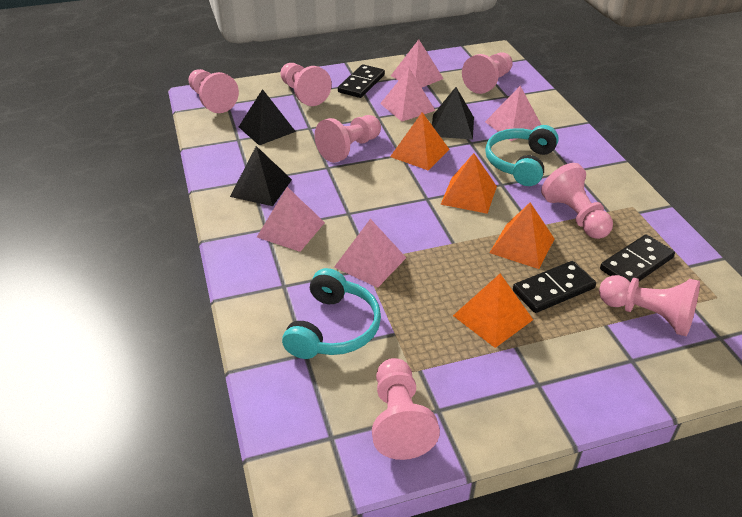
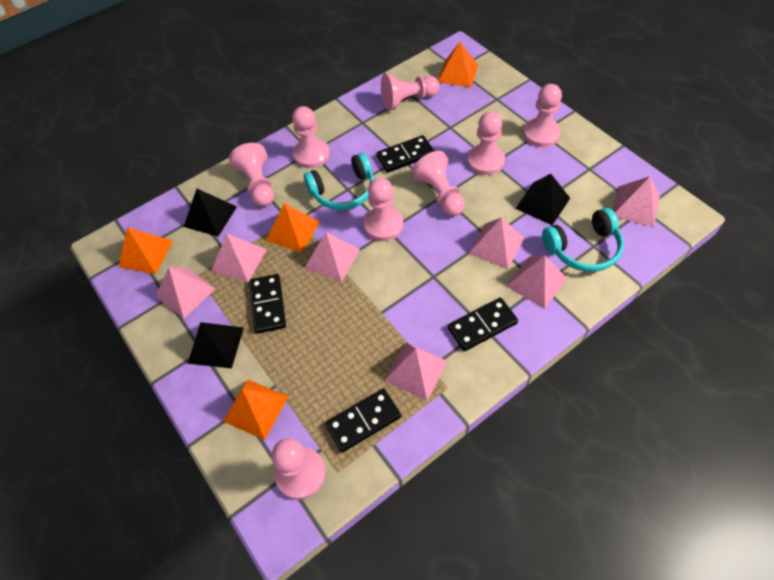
black domino: 3 -> 4
pink pawn: 7 -> 8
pink pyramid: 5 -> 7

